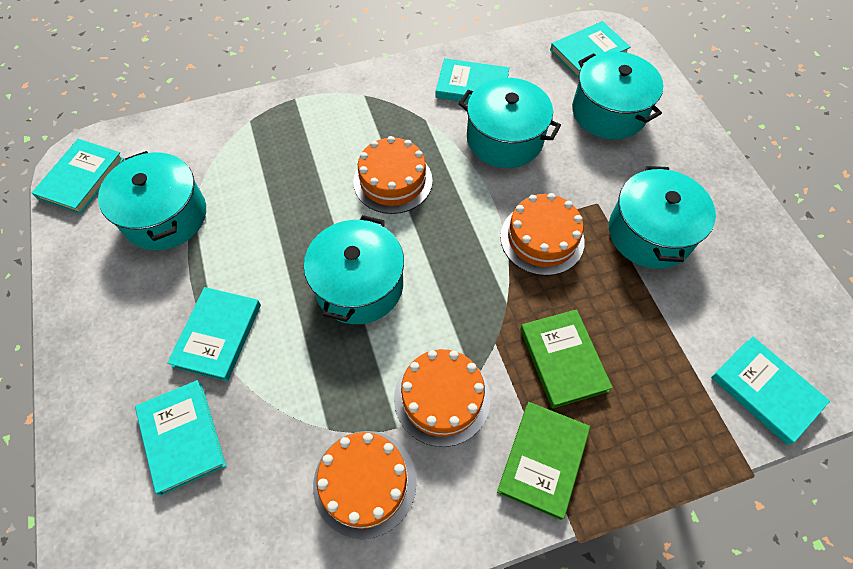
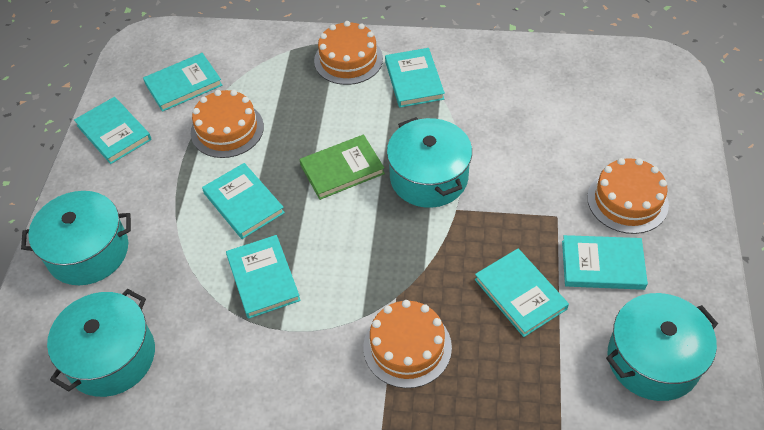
green book: 2 -> 1
turquoise book: 6 -> 7
turquoise pot: 5 -> 4

